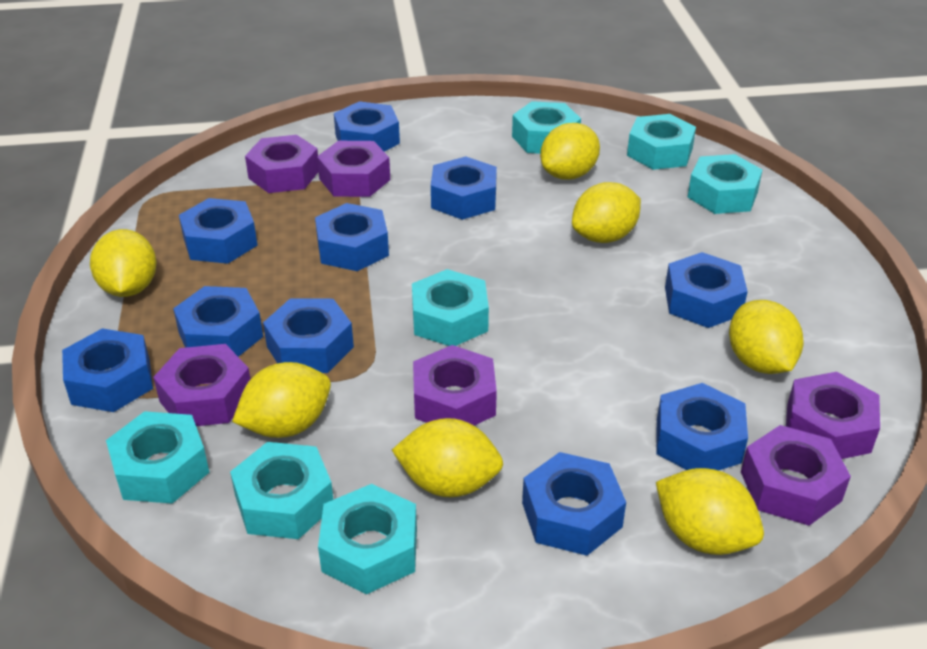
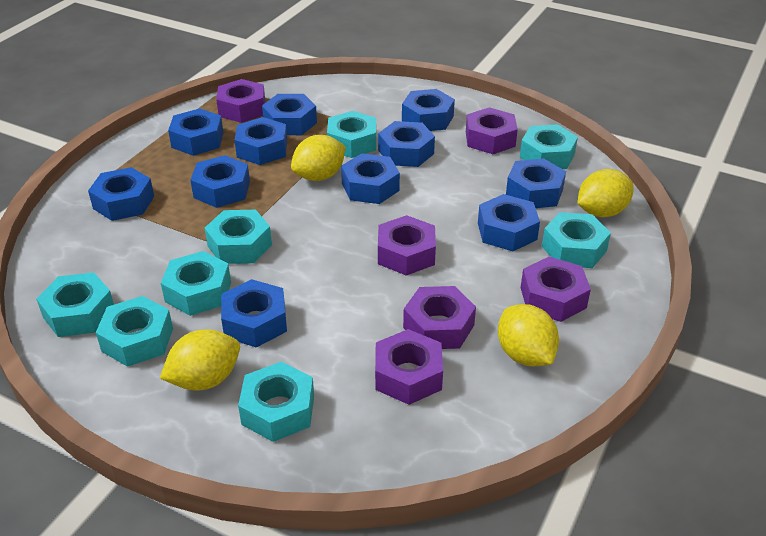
blue nut: 10 -> 11
turquoise nut: 7 -> 8
yellow lemon: 7 -> 4

